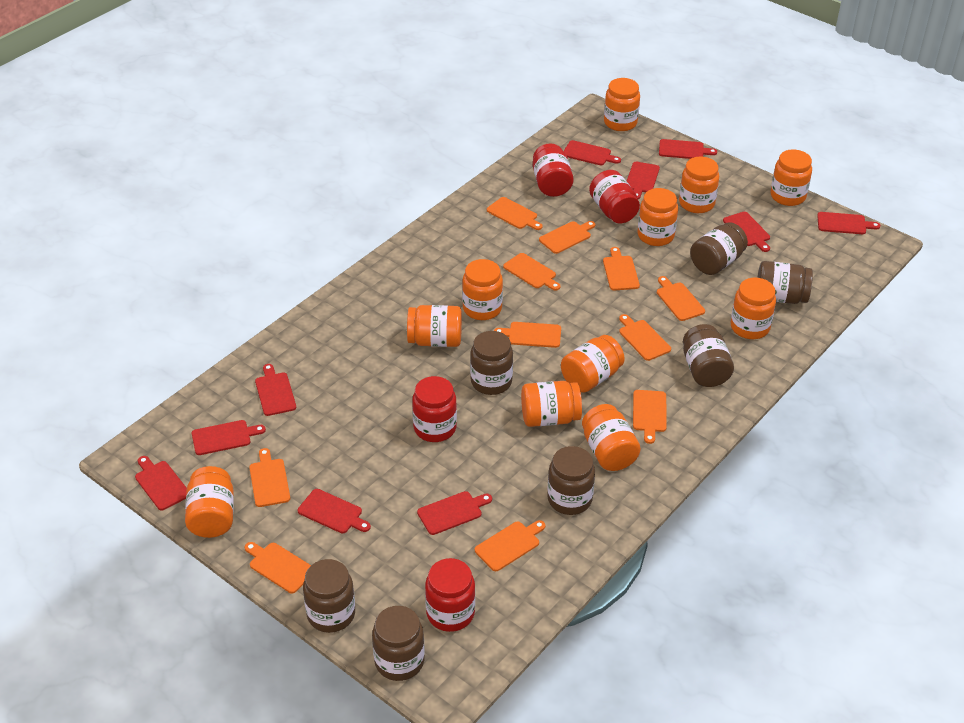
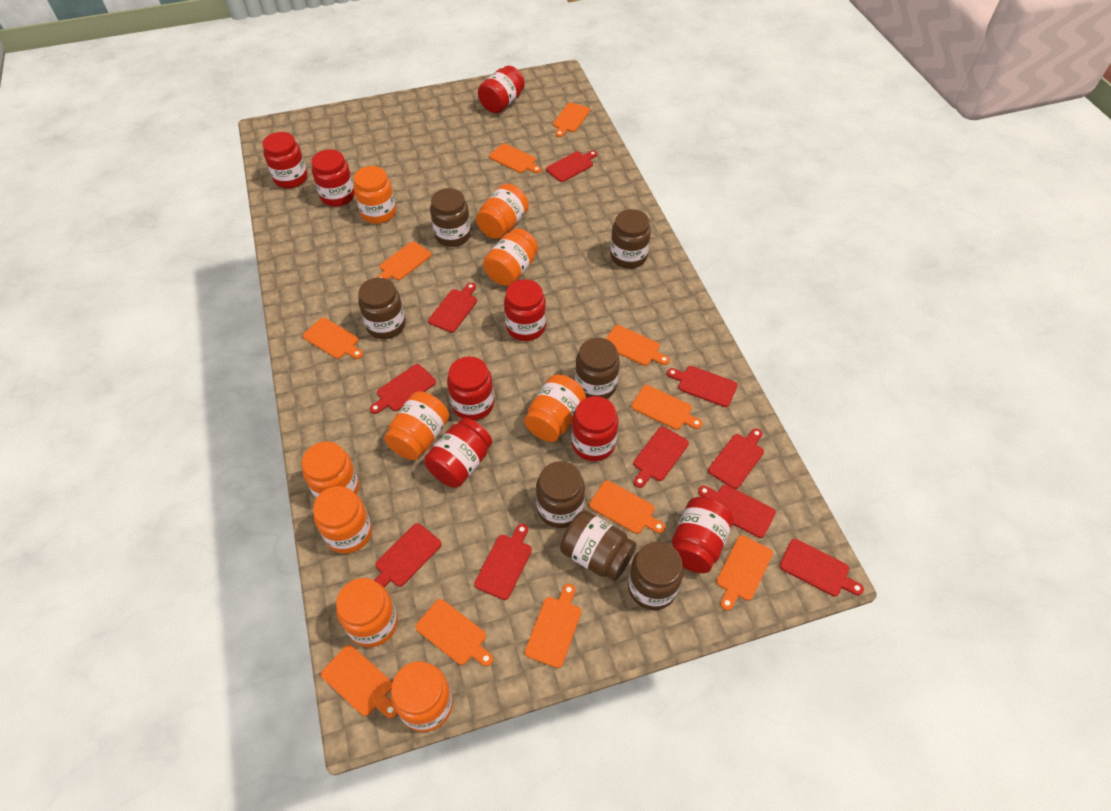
orange jar: 11 -> 9
red jar: 4 -> 8

